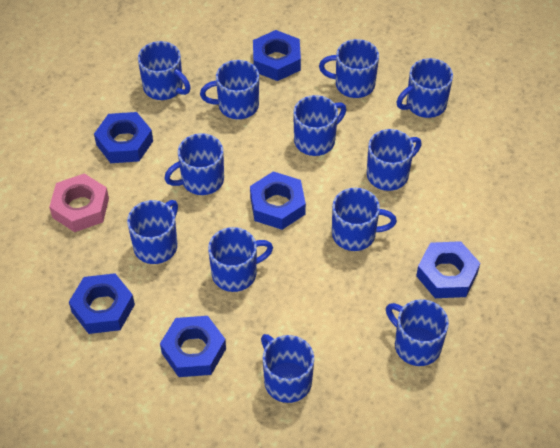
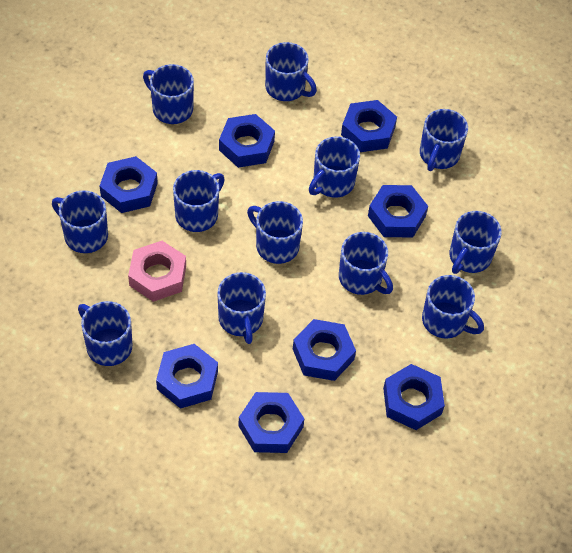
blue nut: 6 -> 8

